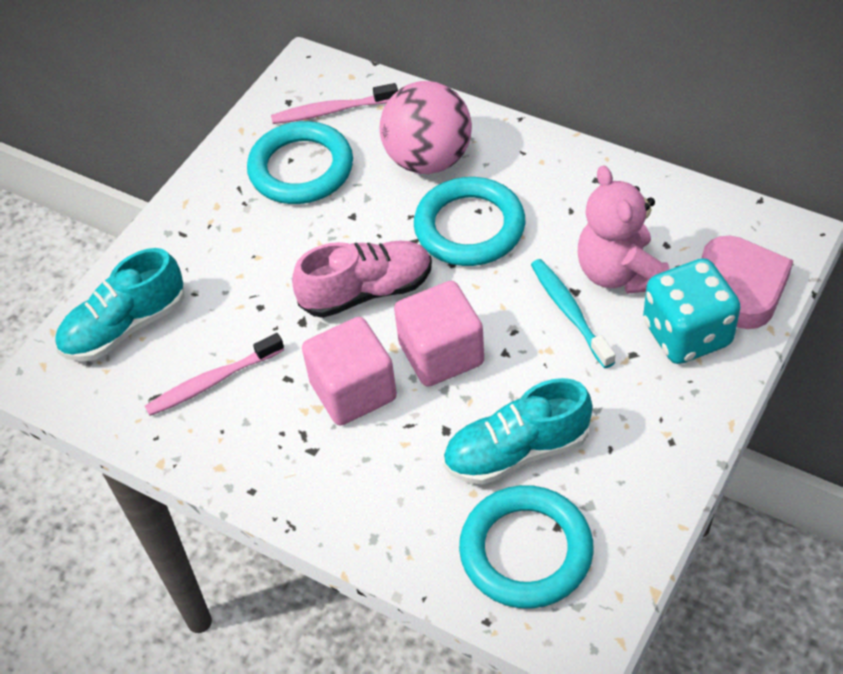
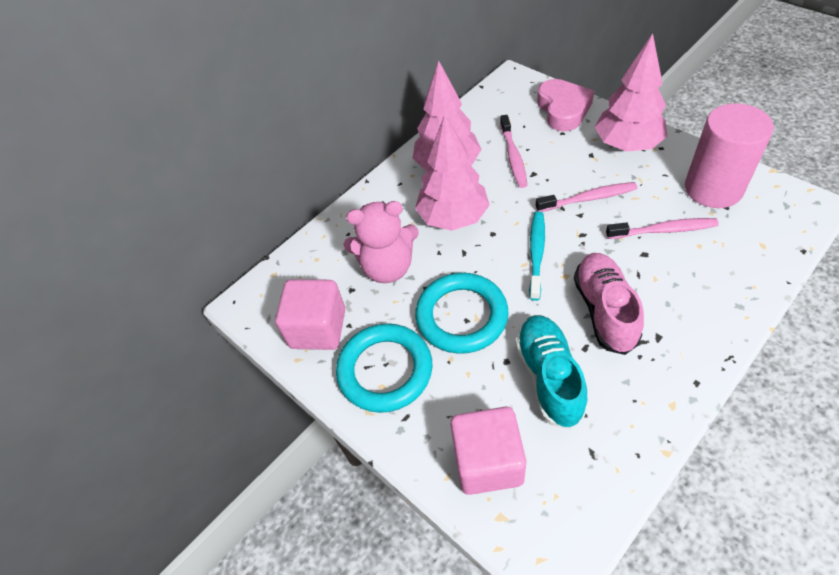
pink ball: 1 -> 0
pink cylinder: 0 -> 1
pink toothbrush: 2 -> 3
pink tree: 0 -> 3
turquoise dice: 1 -> 0
turquoise ring: 3 -> 2
turquoise shoe: 2 -> 1

